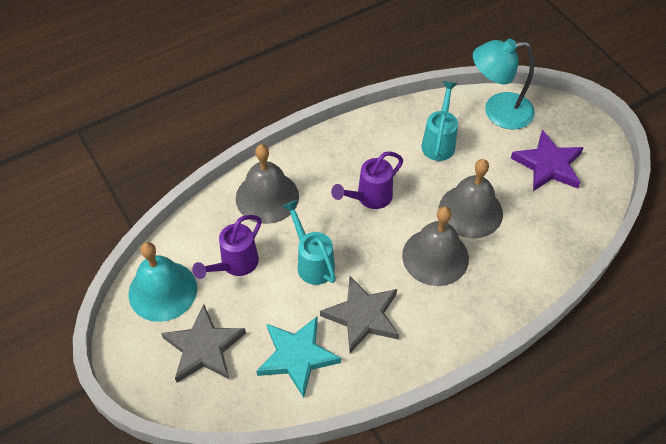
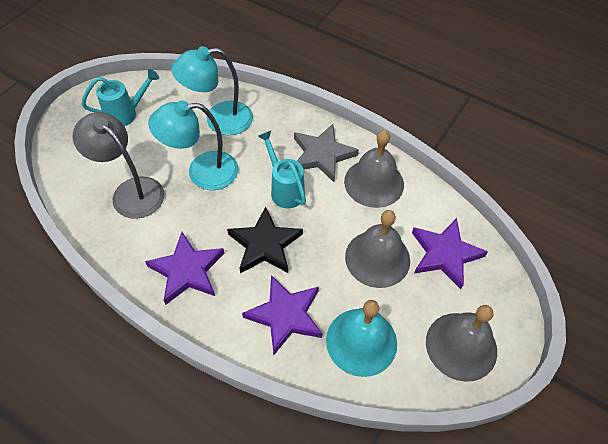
black star: 0 -> 1
grey lamp: 0 -> 1
grey star: 2 -> 1
purple star: 1 -> 3
purple watering can: 2 -> 0
turquoise lamp: 1 -> 2
turquoise star: 1 -> 0

